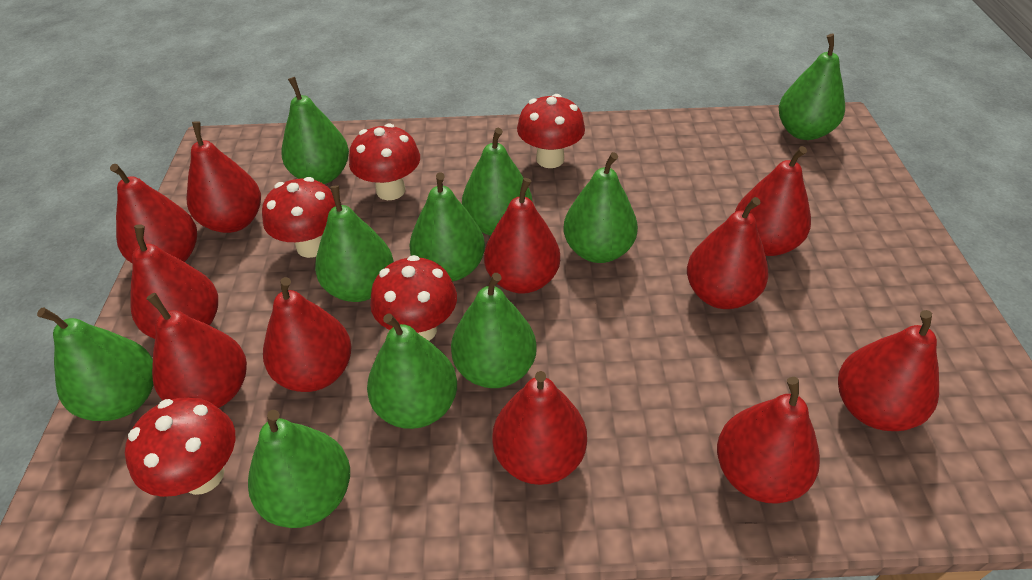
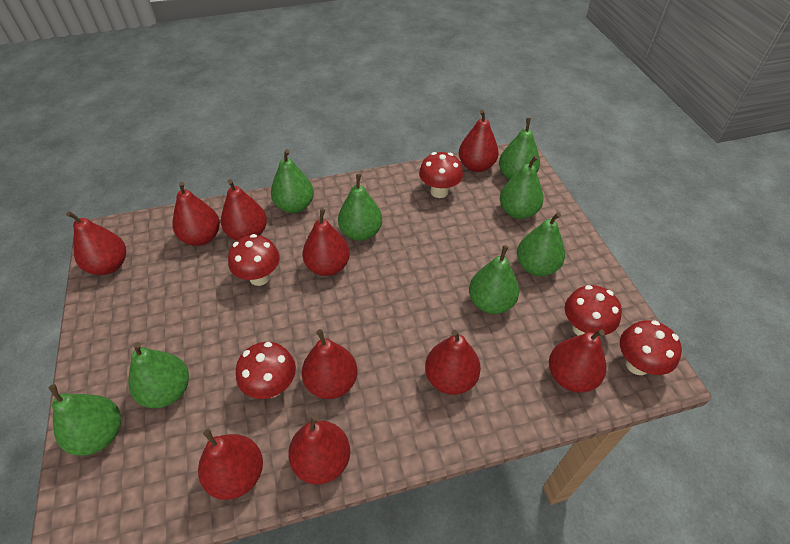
green pear: 10 -> 8
red pear: 11 -> 10

